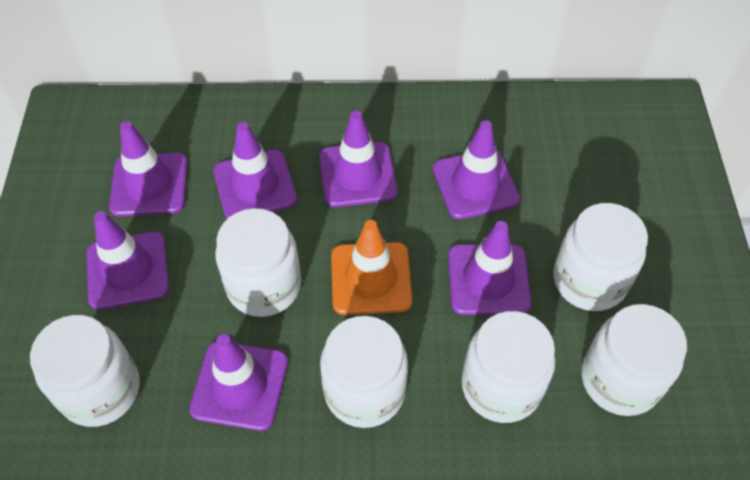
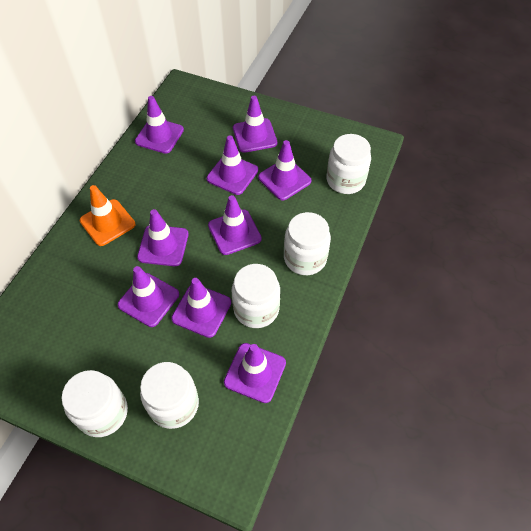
purple traffic cone: 7 -> 9
white jar: 6 -> 5

